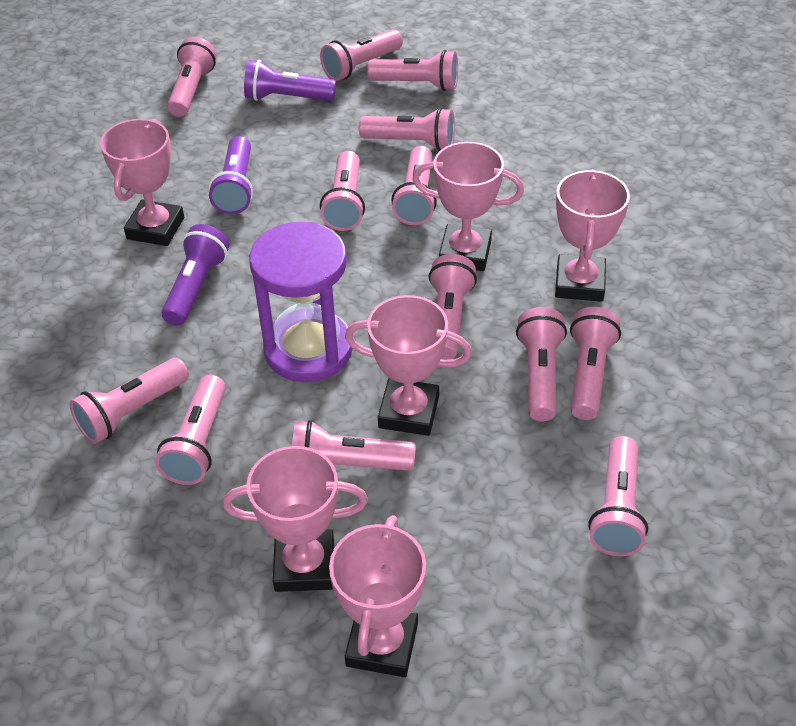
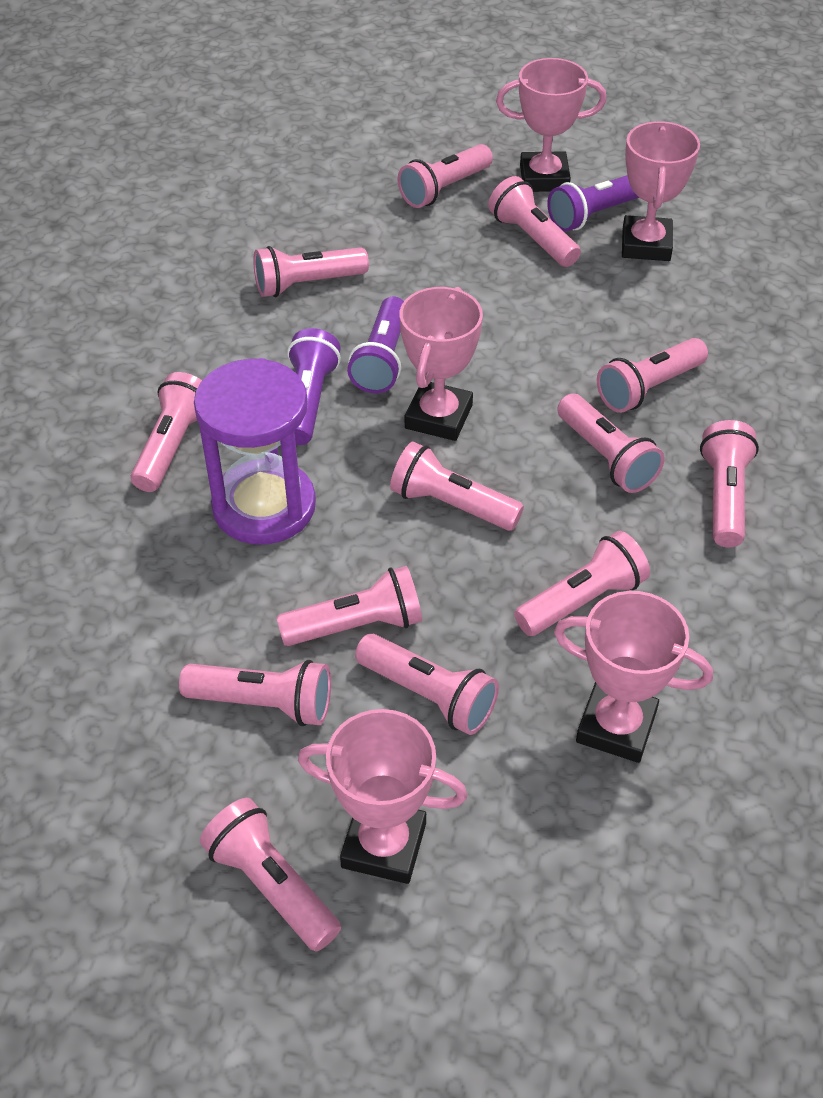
pink trophy: 6 -> 5

